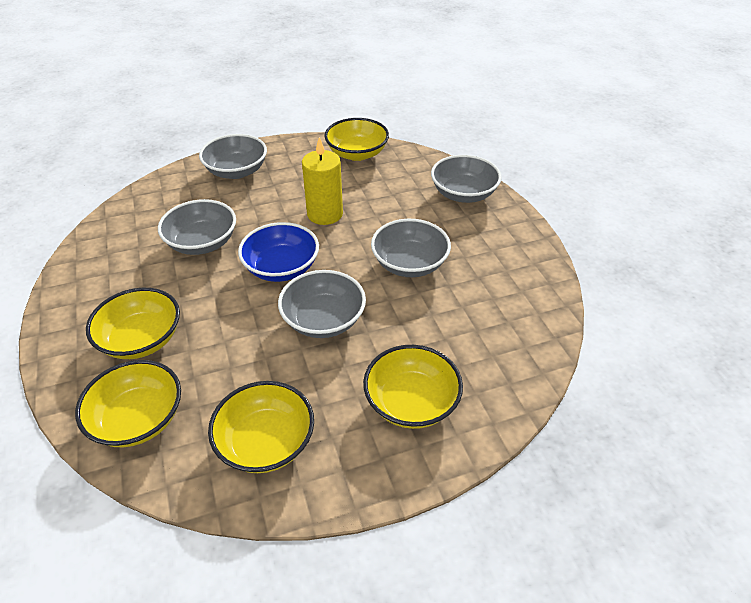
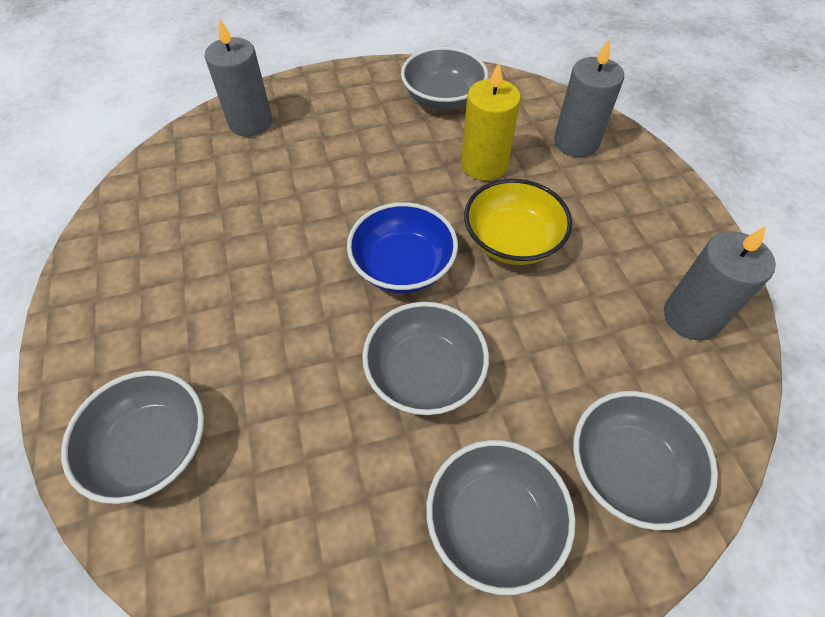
grey candle: 0 -> 3
yellow bowl: 5 -> 1

